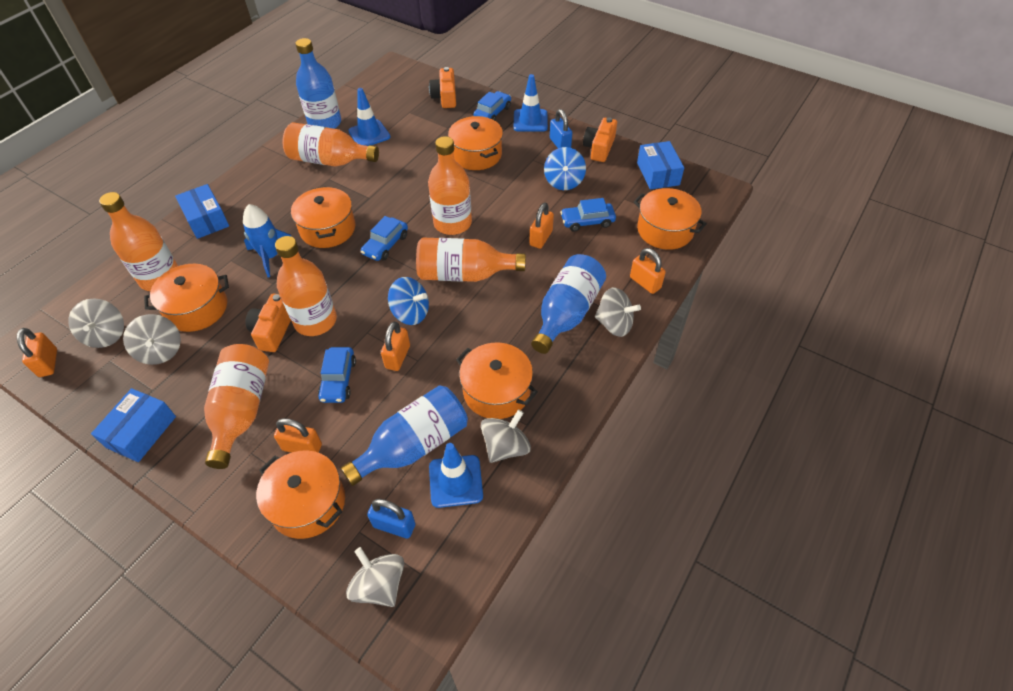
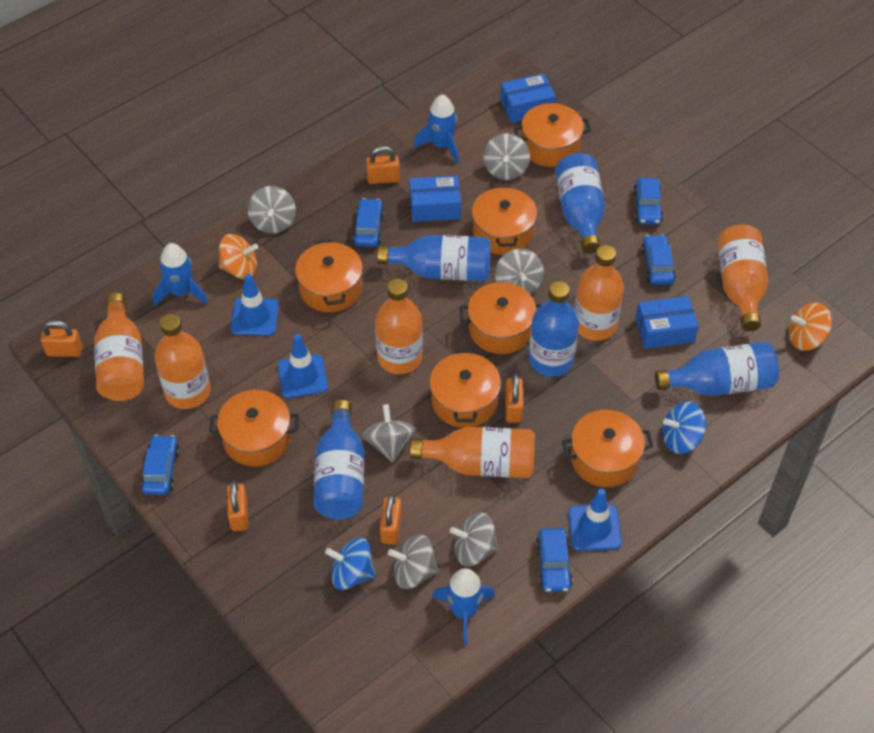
blue bottle: 3 -> 5
blue car: 4 -> 5
blue padlock: 2 -> 0
blue rocket: 1 -> 3
grey spinning top: 5 -> 6
orange camera: 3 -> 0
orange pot: 6 -> 7
orange spinning top: 0 -> 2

